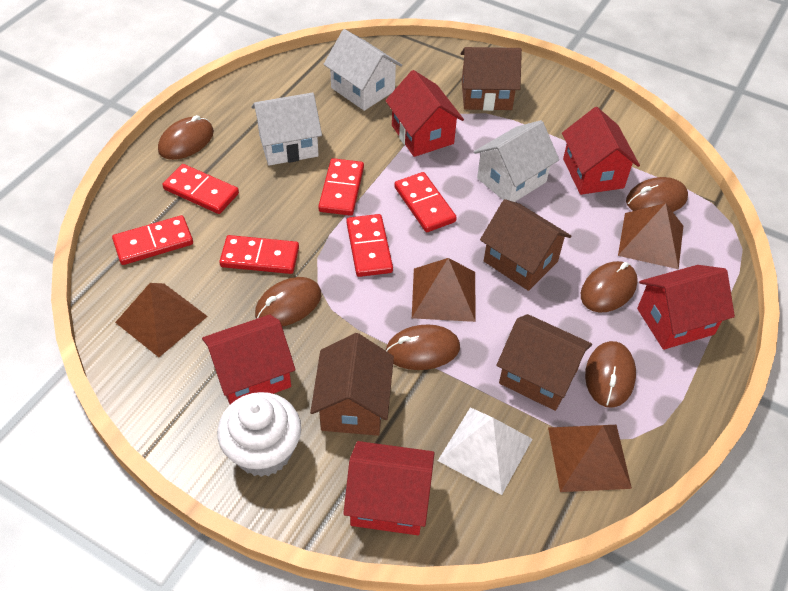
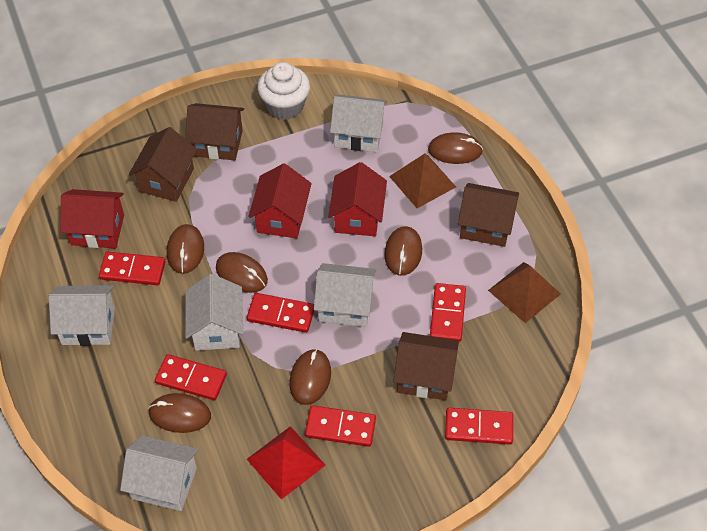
brown pyramid: 4 -> 2
red house: 5 -> 3
red pyramid: 0 -> 1
white house: 3 -> 5
white pyramid: 1 -> 0

